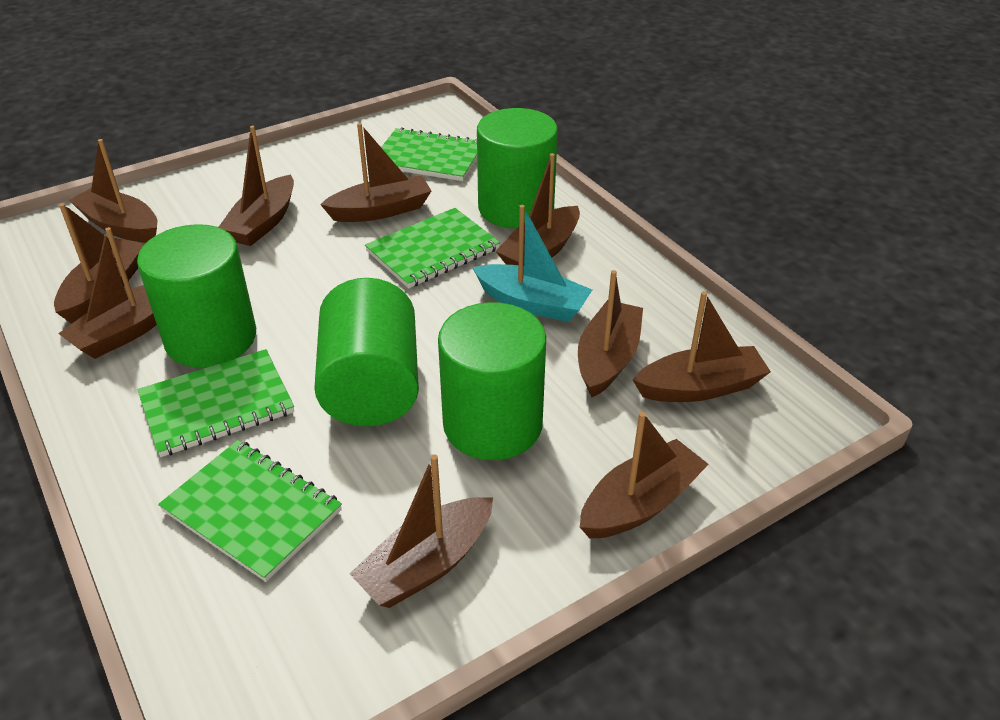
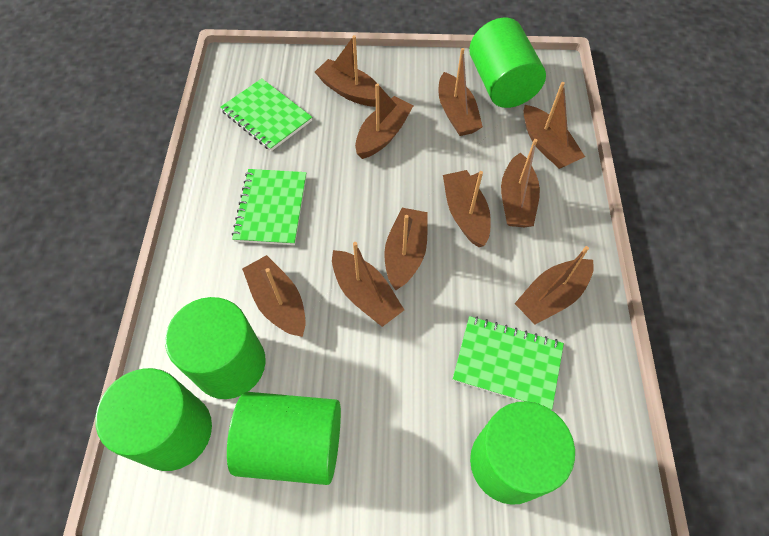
green cylinder: 4 -> 5
green notebook: 4 -> 3
turquoise boat: 1 -> 0

